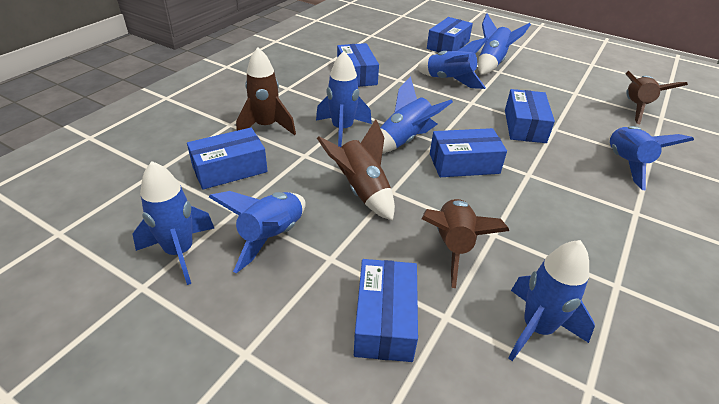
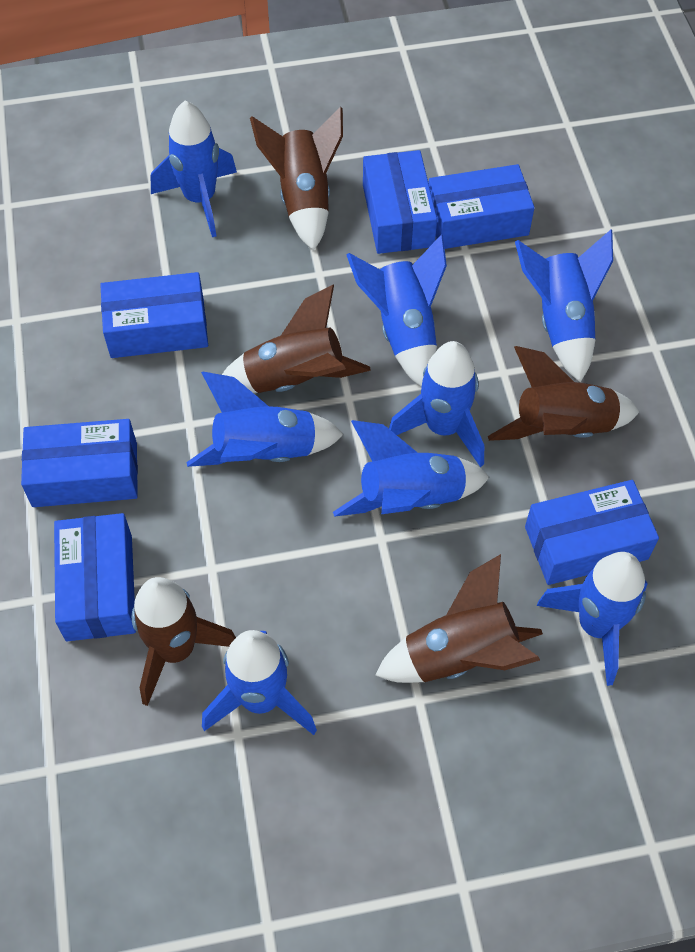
brown rocket: 4 -> 5

